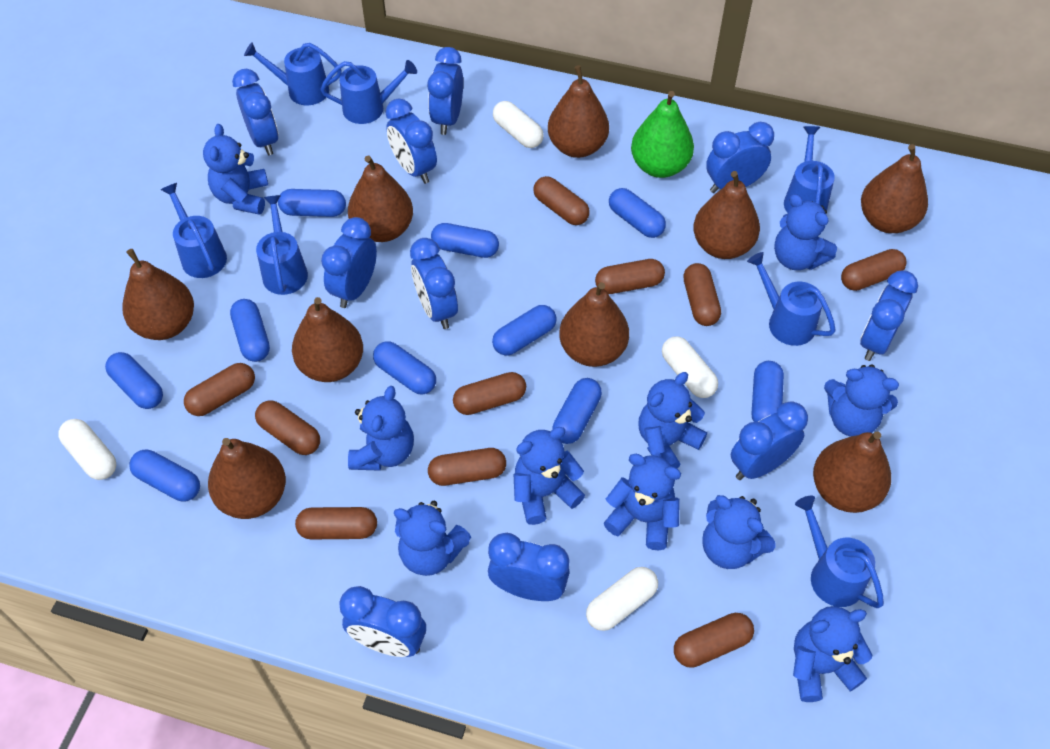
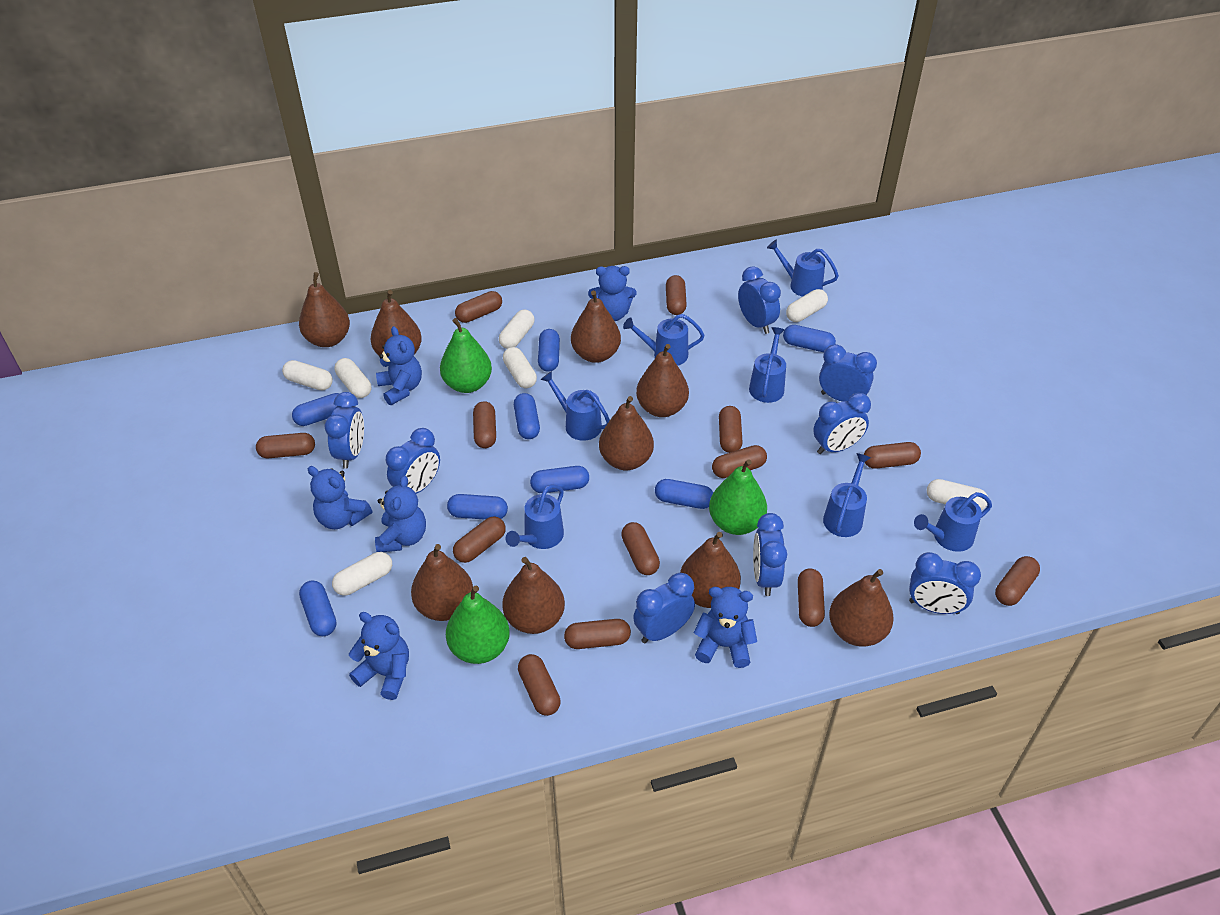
blue capsule: 10 -> 8
blue clock: 10 -> 8
blue teddy bear: 10 -> 6
brown capsule: 10 -> 13
green pear: 1 -> 3
white capsule: 4 -> 7

